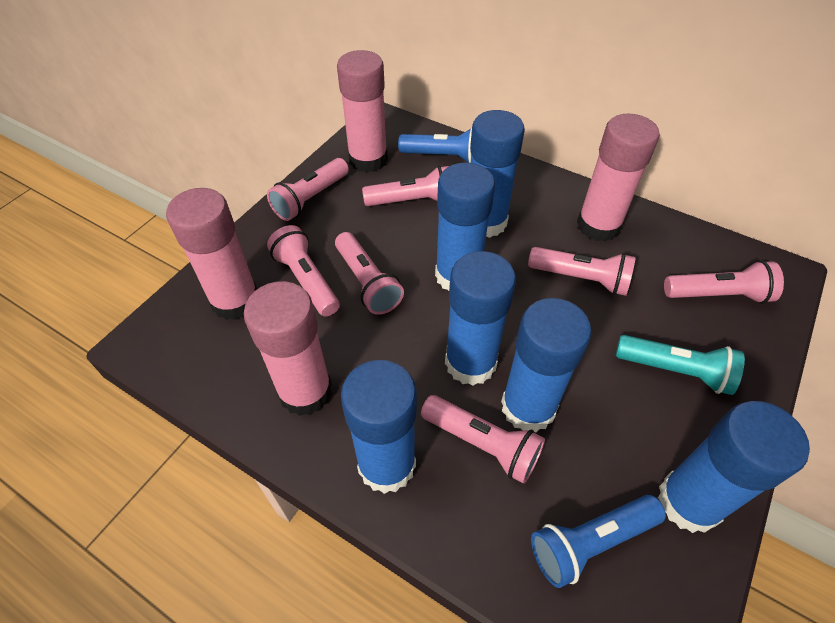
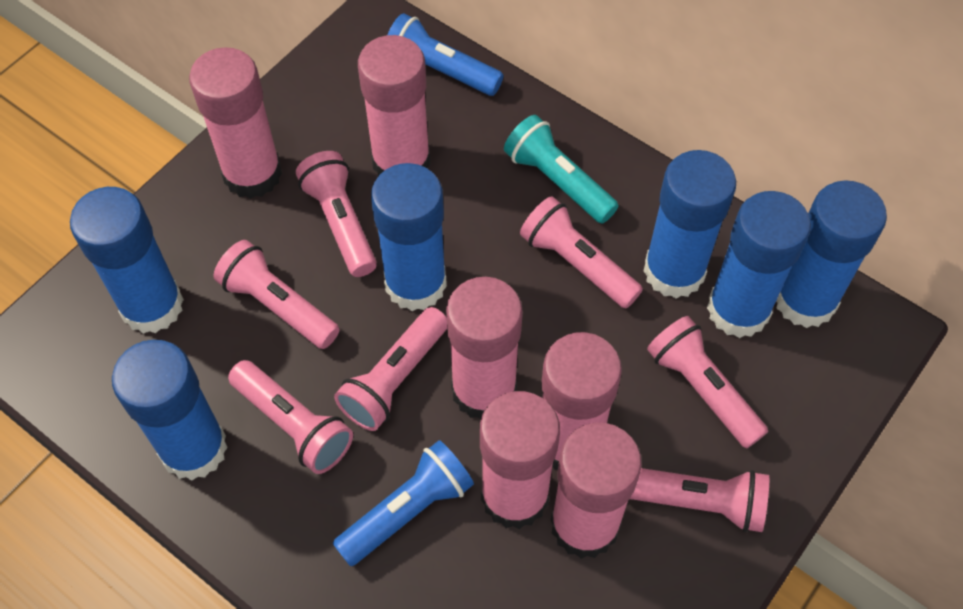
pink glue stick: 4 -> 6

